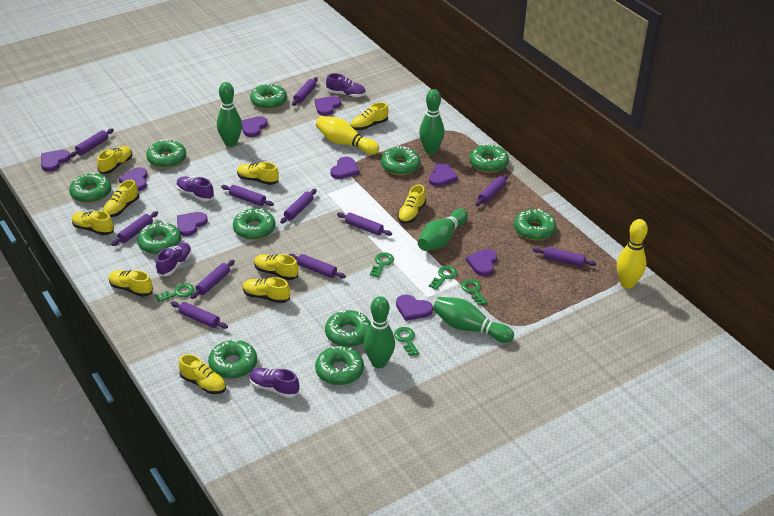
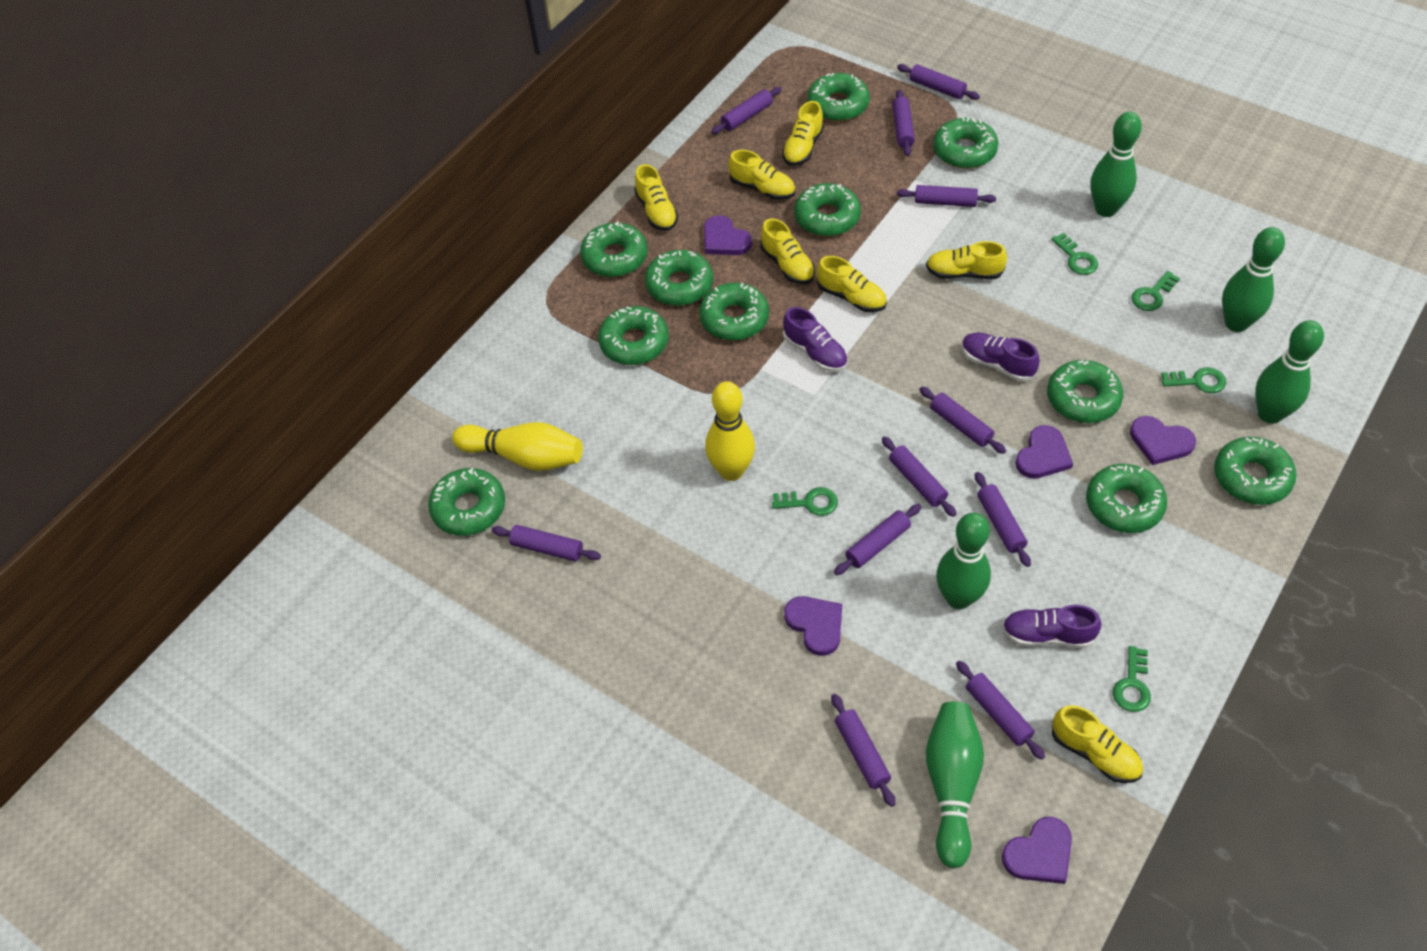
purple heart: 9 -> 5
purple shoe: 4 -> 3
yellow shoe: 10 -> 7

